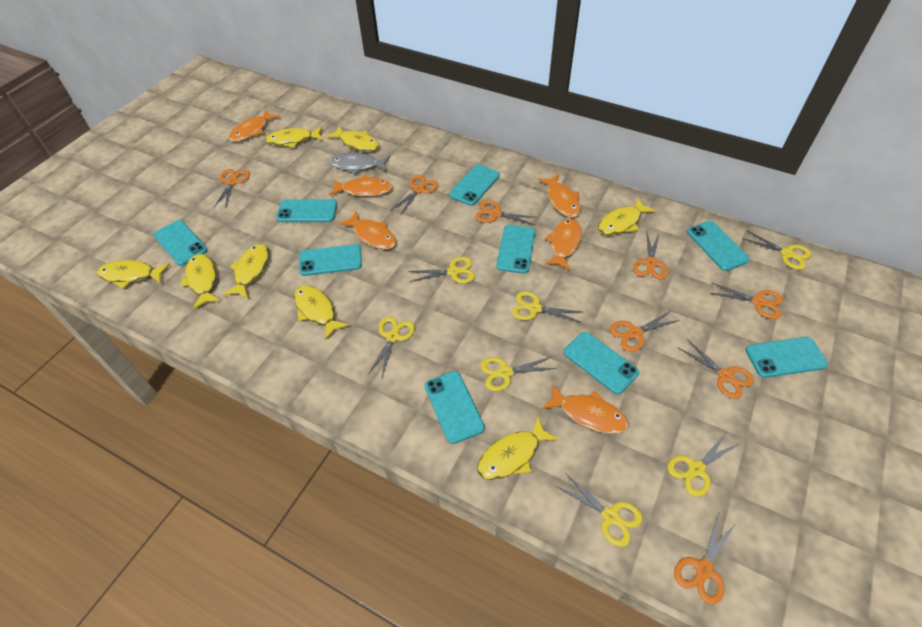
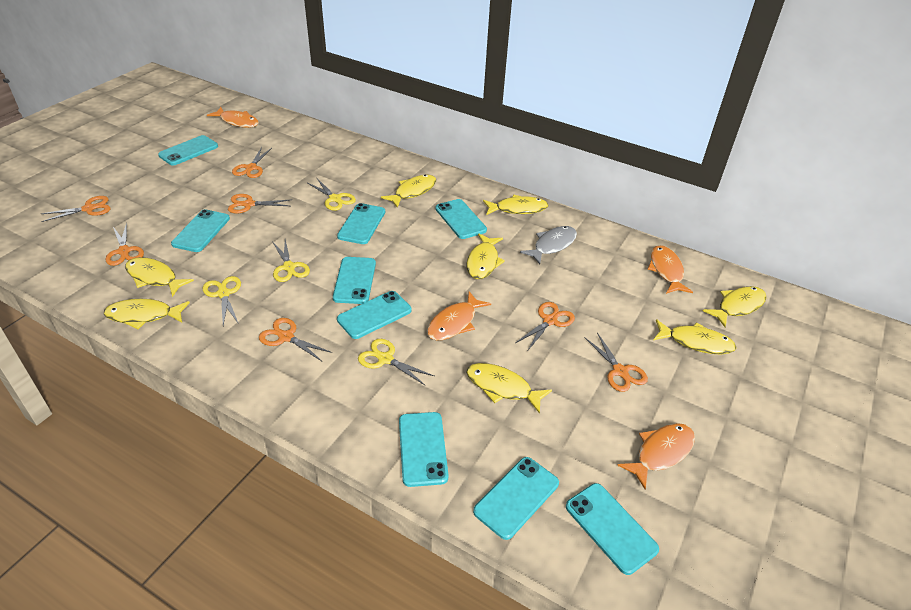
orange fish: 6 -> 4
orange scissors: 8 -> 7
yellow scissors: 7 -> 4

